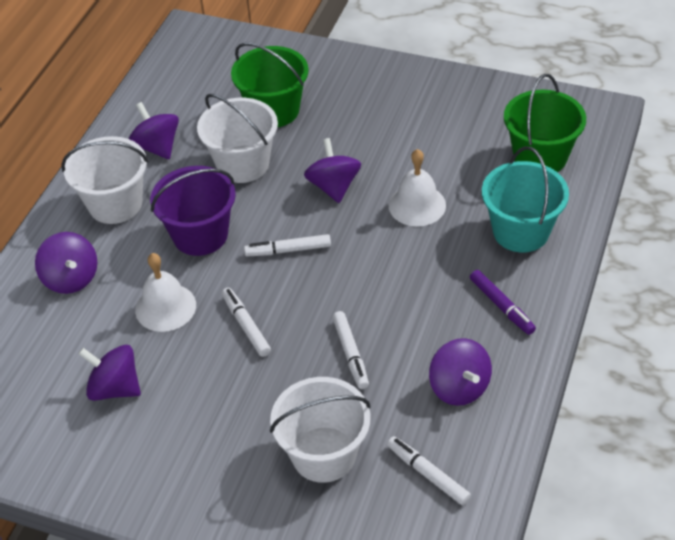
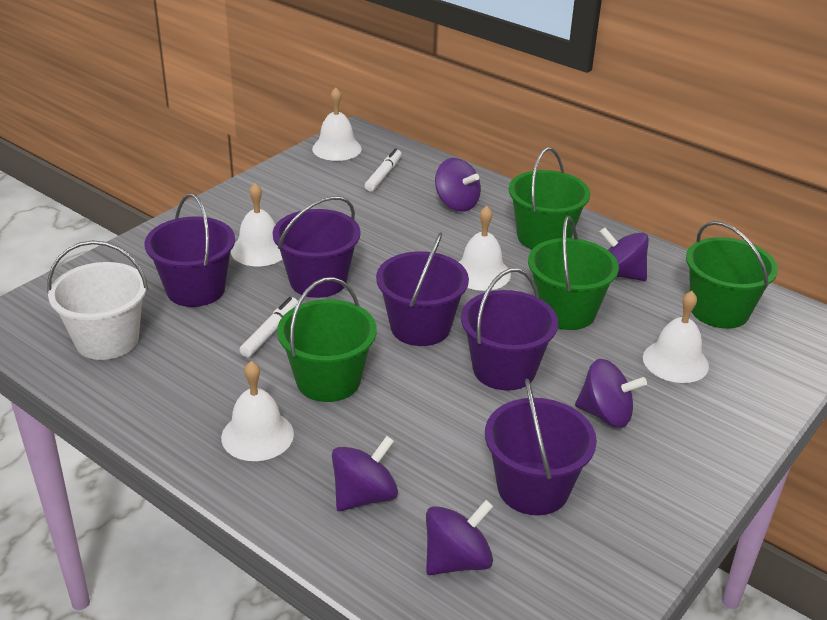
green bucket: 2 -> 4
purple bucket: 1 -> 5
purple marker: 1 -> 0
turquoise bucket: 1 -> 0
white bell: 2 -> 5
white bucket: 3 -> 1
white marker: 4 -> 2

